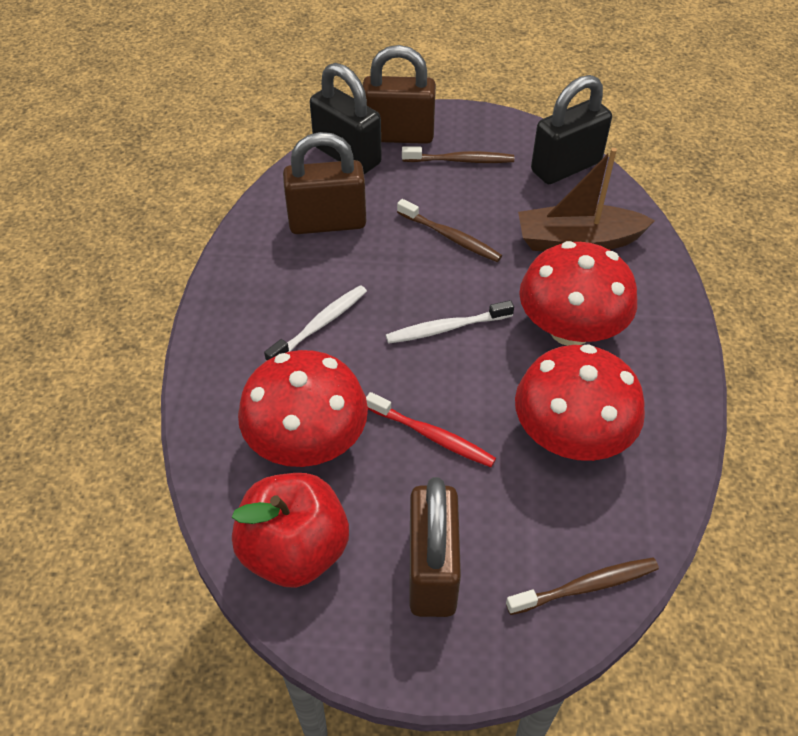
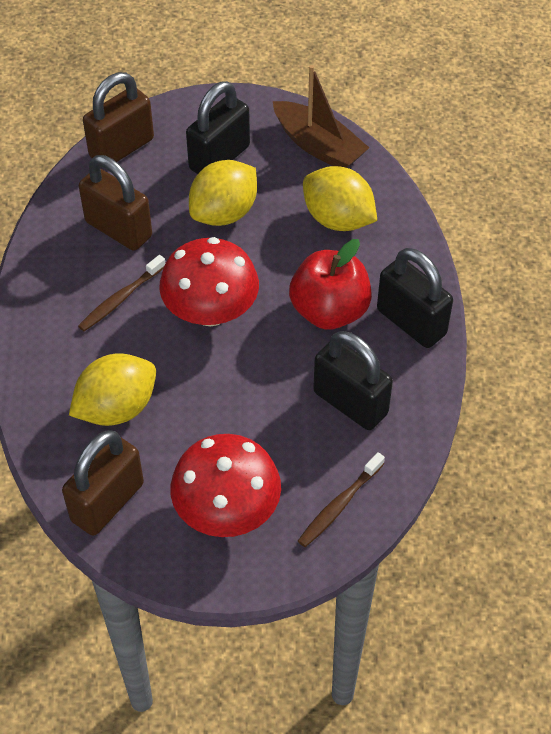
black padlock: 2 -> 3
brown toothbrush: 3 -> 2
red mushroom: 3 -> 2
red toothbrush: 1 -> 0
white toothbrush: 2 -> 0
yellow lemon: 0 -> 3

